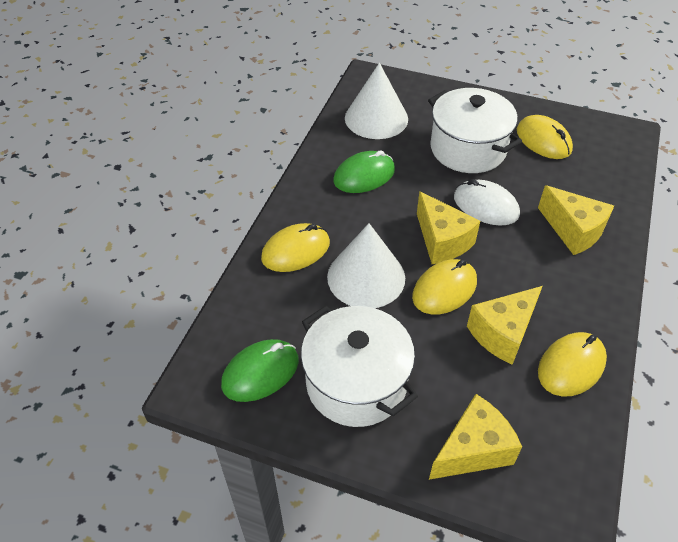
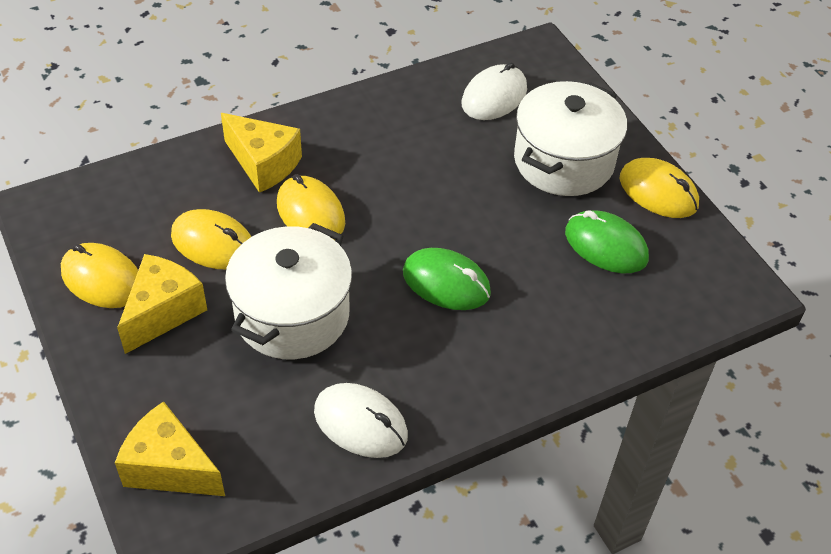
white cone: 2 -> 0
white mouse: 1 -> 2
yellow cheese: 4 -> 3

